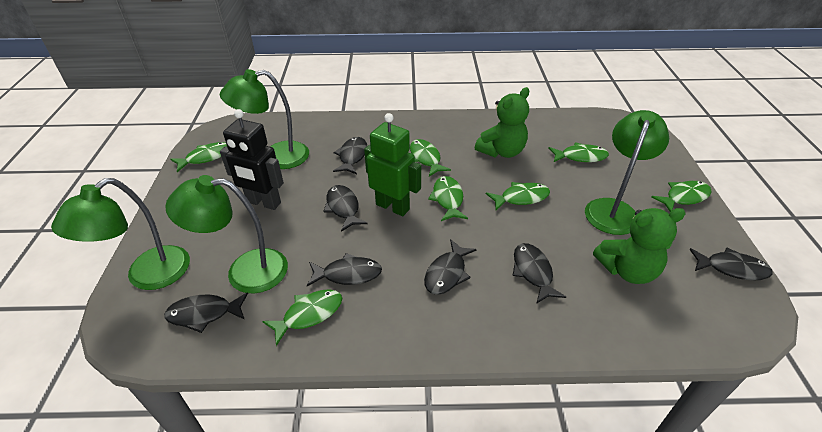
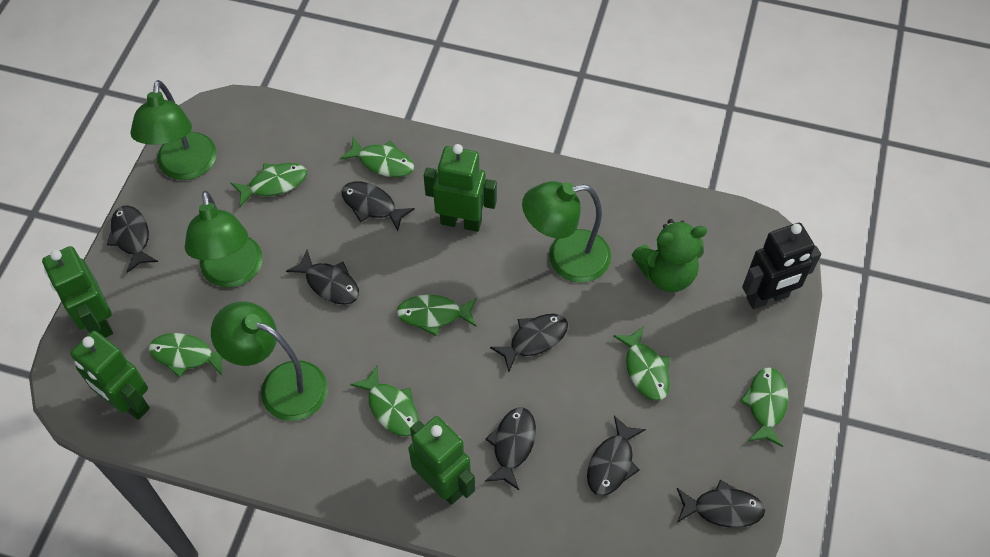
green robot: 1 -> 4
green teddy bear: 2 -> 1

